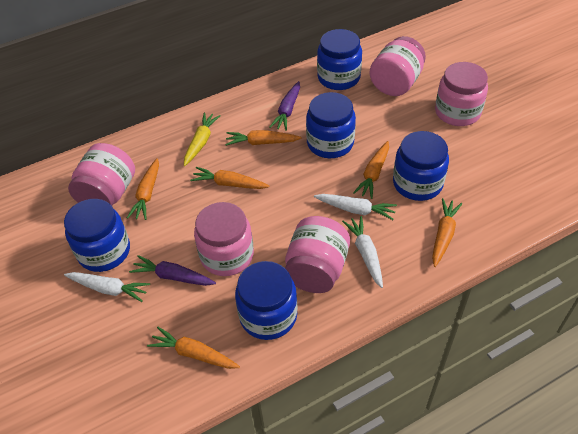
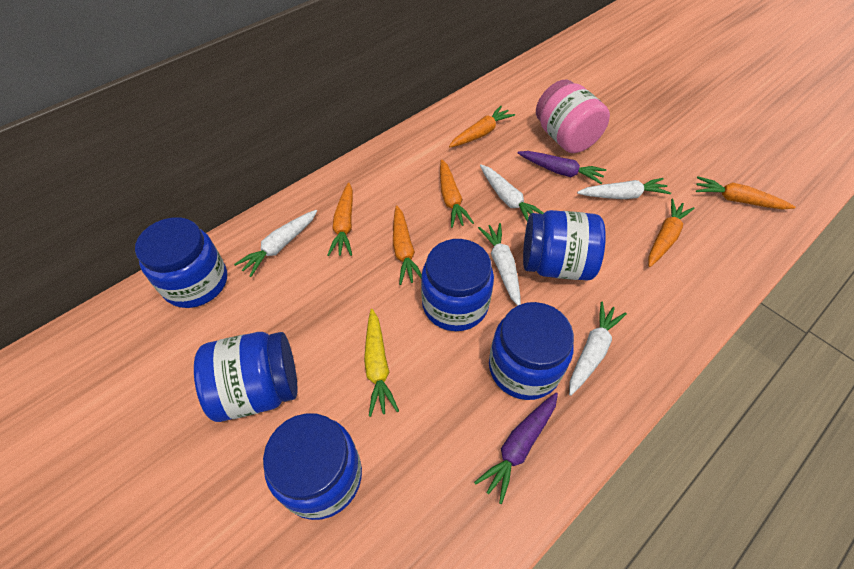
blue jar: 5 -> 6
pink jar: 5 -> 1
white carrot: 3 -> 5

